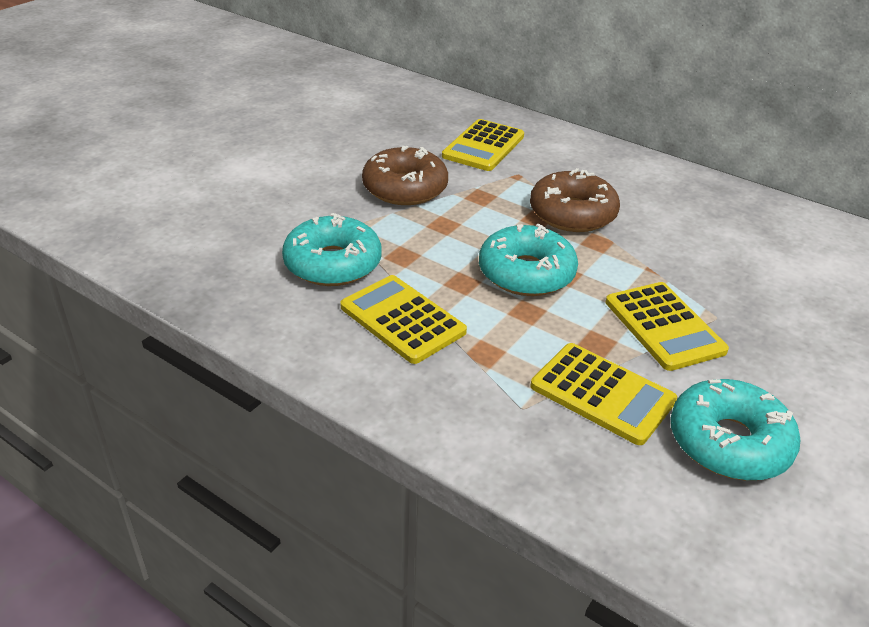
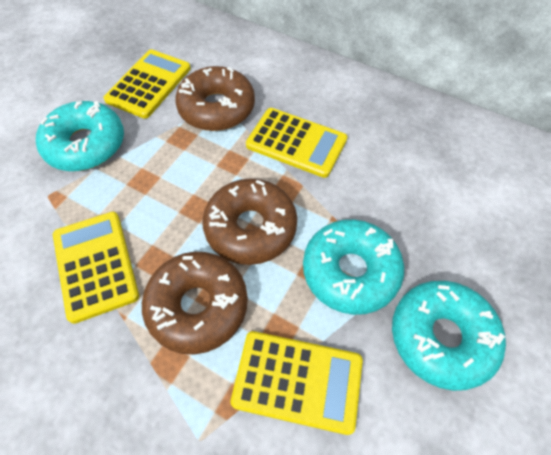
brown donut: 2 -> 3

